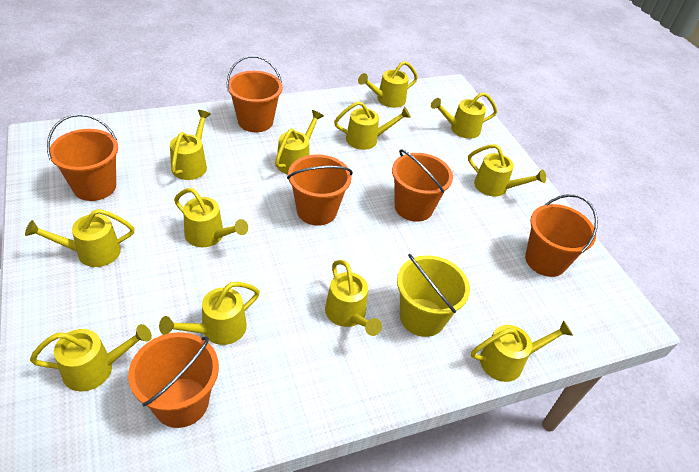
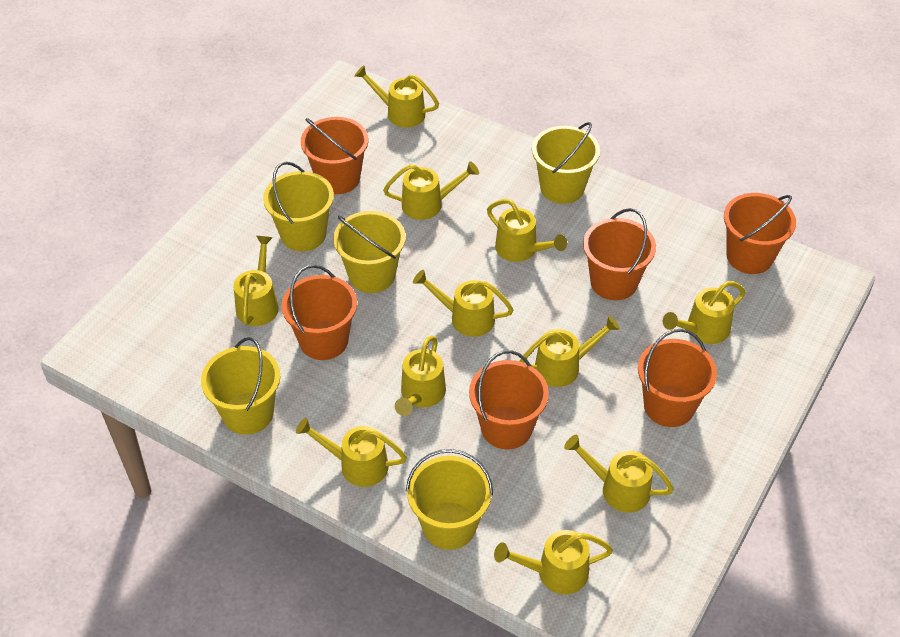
yellow bucket: 1 -> 5
yellow watering can: 12 -> 11

